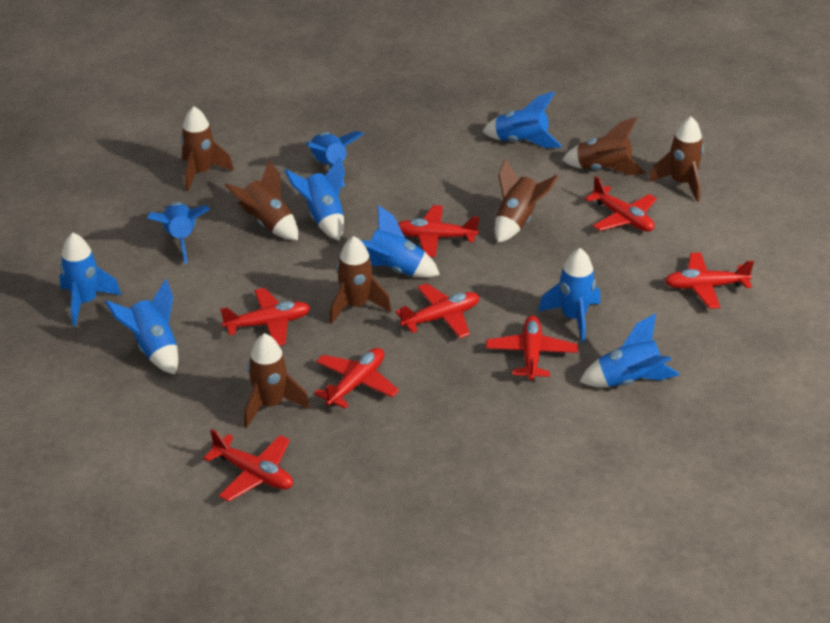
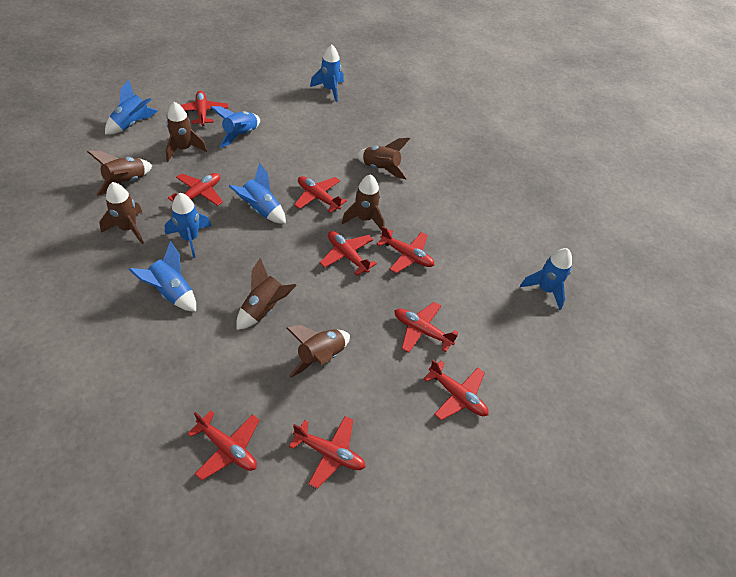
blue rocket: 9 -> 7
red plane: 8 -> 9

